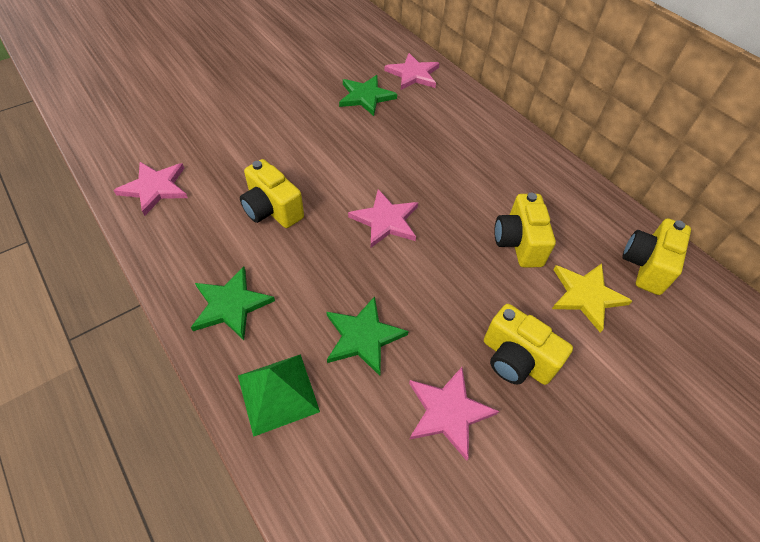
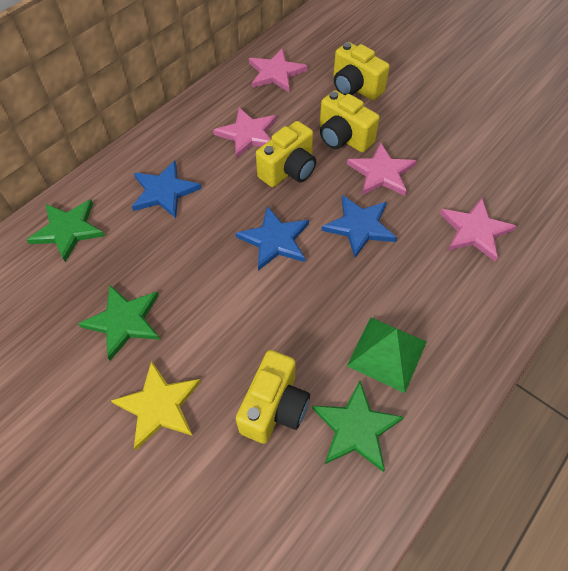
blue star: 0 -> 3

